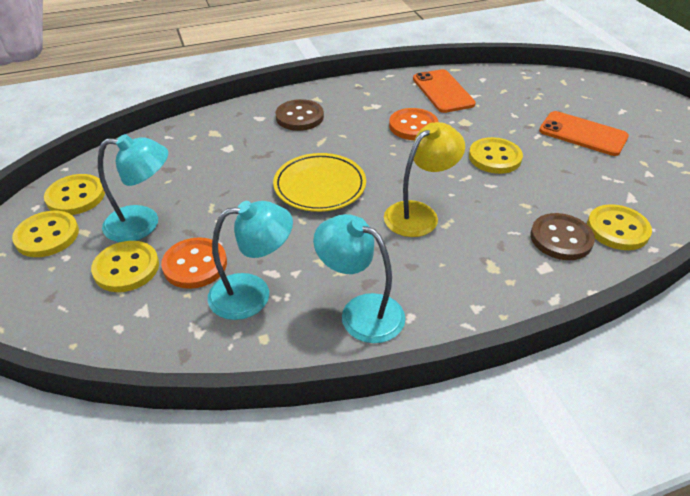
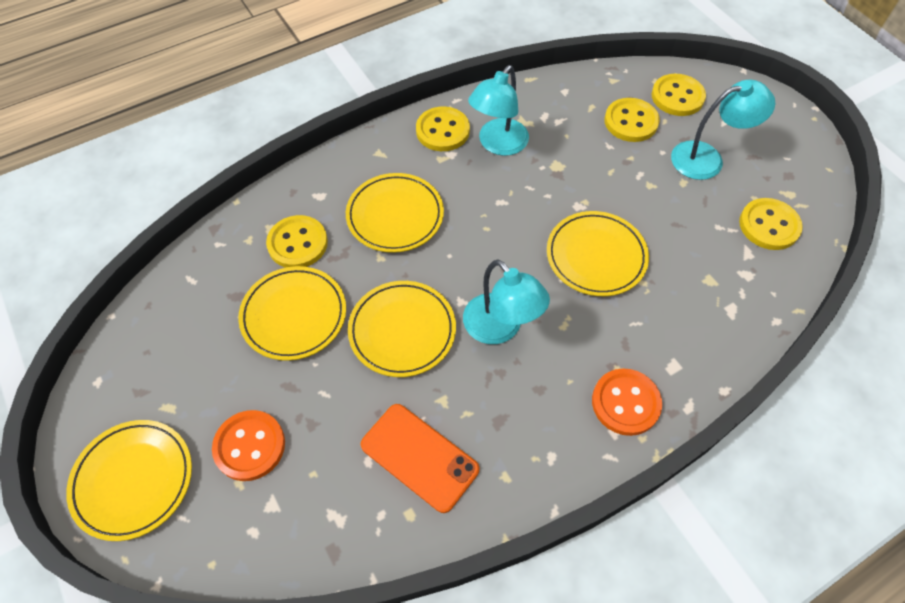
brown button: 2 -> 0
orange phone: 2 -> 1
yellow lamp: 1 -> 0
yellow plate: 1 -> 5

